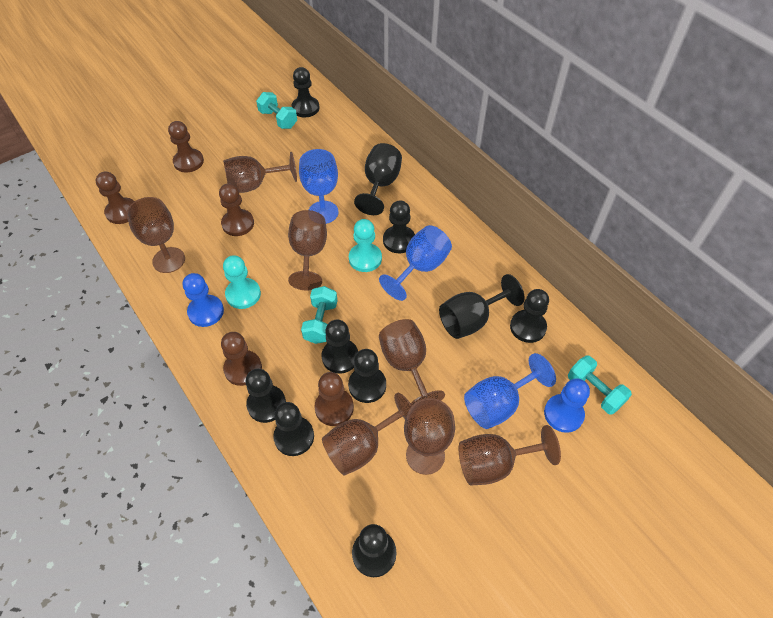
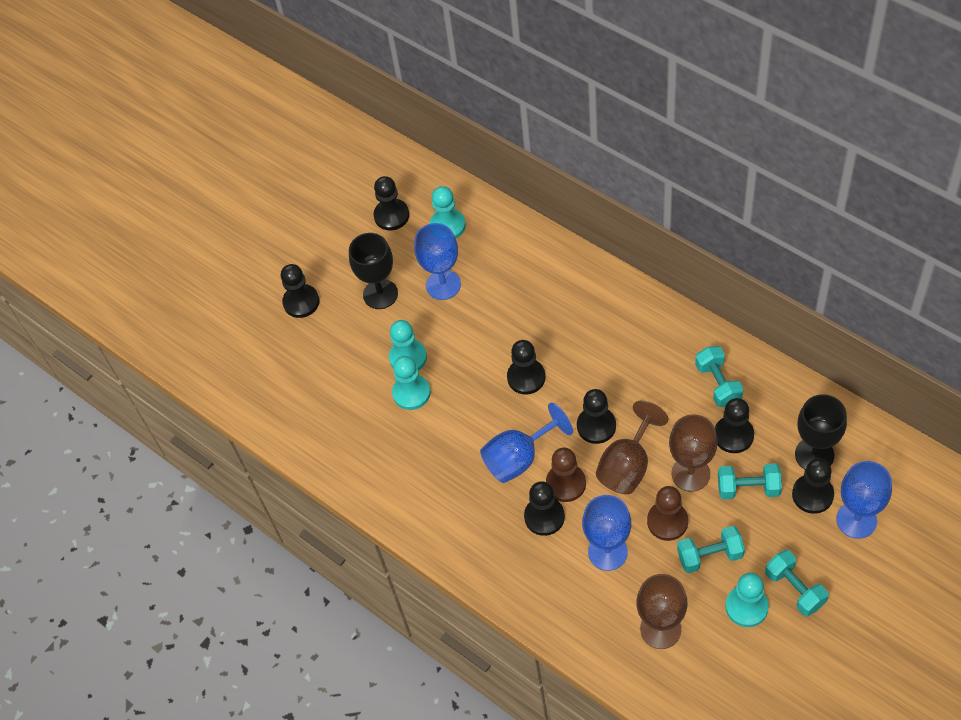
black pawn: 8 -> 7
blue goblet: 3 -> 4
blue pawn: 2 -> 0
brown goblet: 7 -> 3
brown pawn: 5 -> 2
turquoise dumbbell: 3 -> 4
turquoise pawn: 2 -> 4

